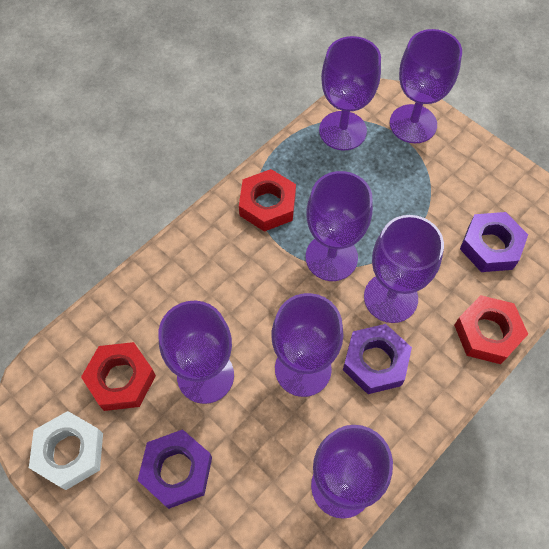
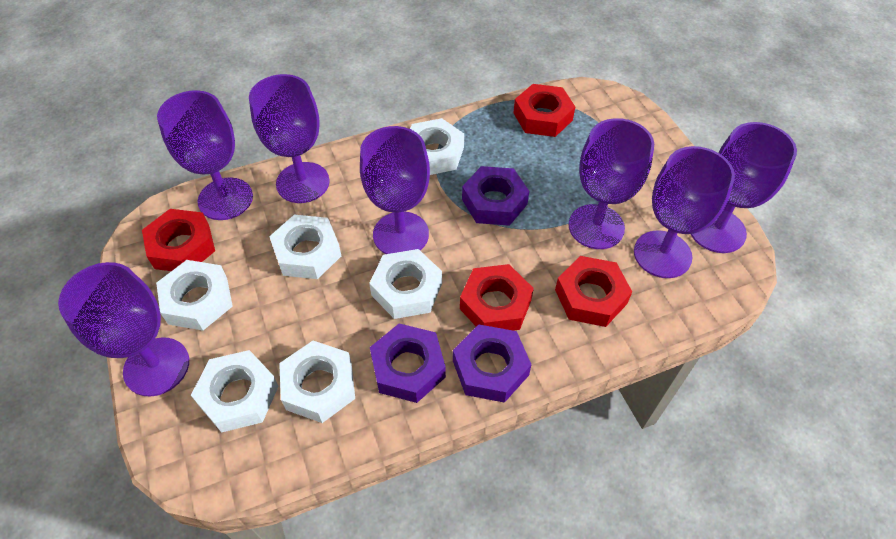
red nut: 3 -> 4
white nut: 1 -> 6

